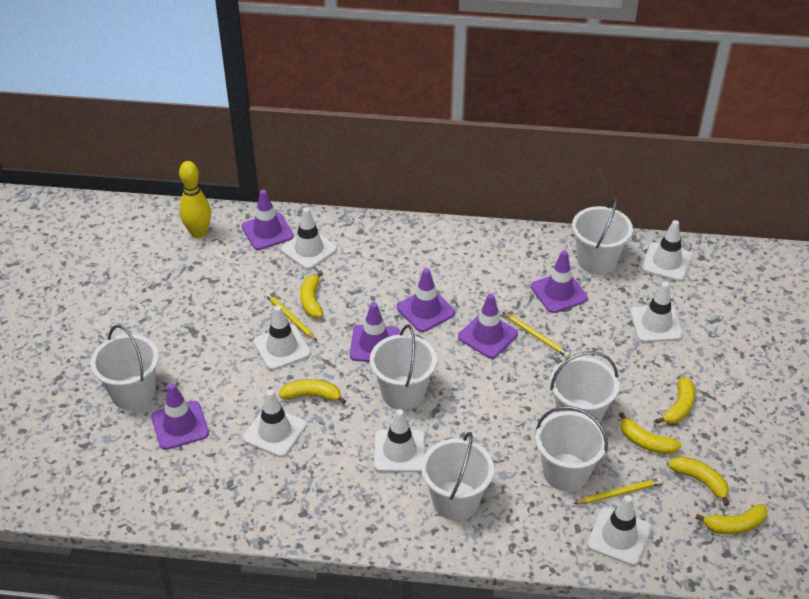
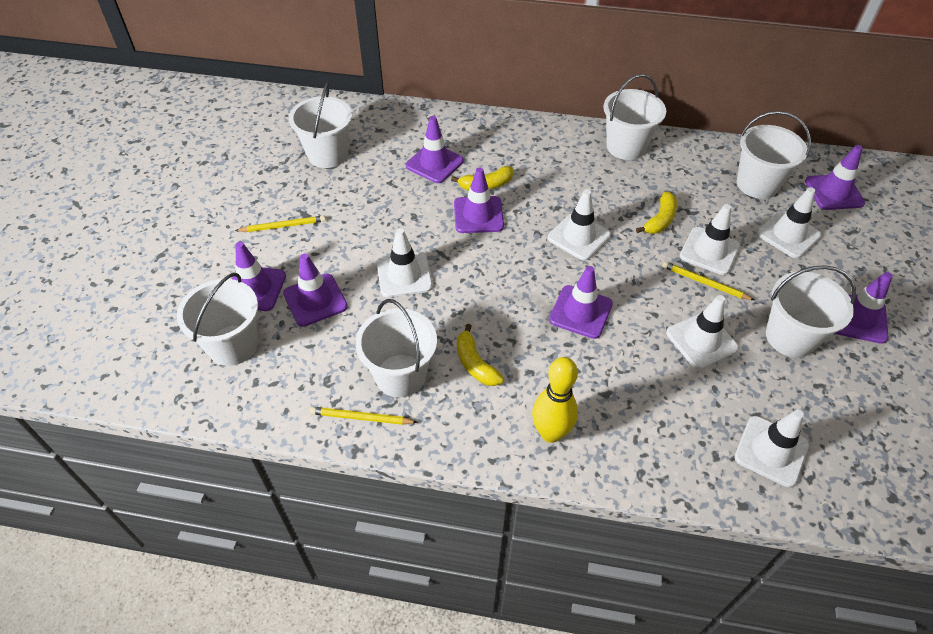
purple traffic cone: 6 -> 7
white traffic cone: 7 -> 6
yellow banana: 6 -> 3

